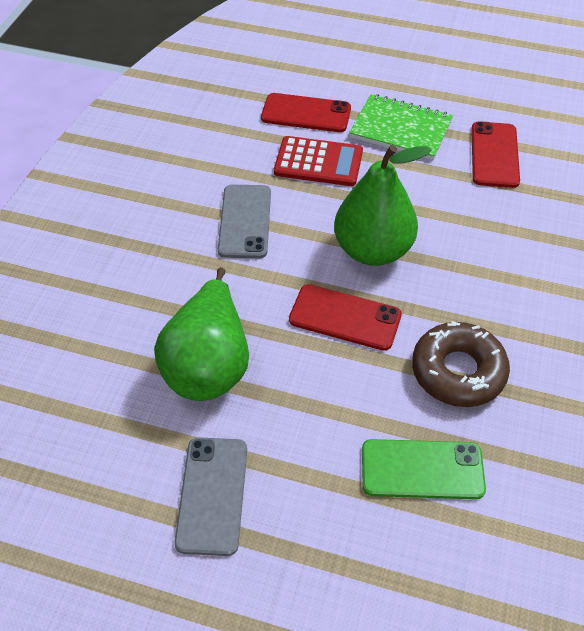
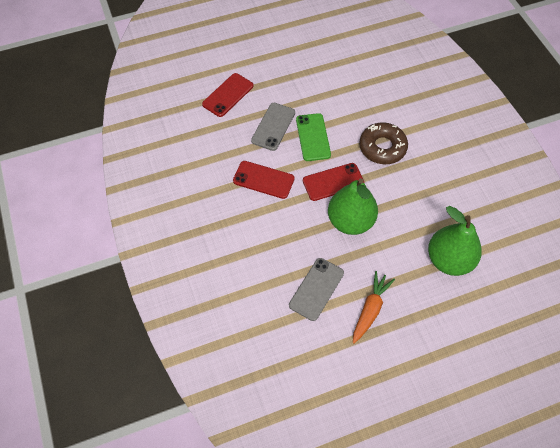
green notebook: 1 -> 0
orange carrot: 0 -> 1
red calculator: 1 -> 0

